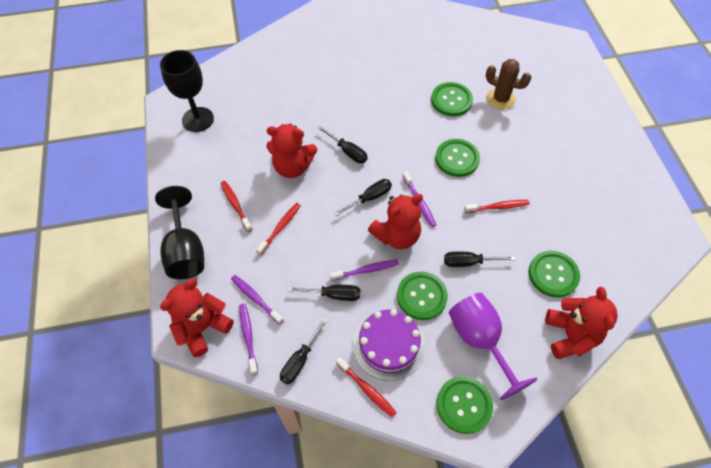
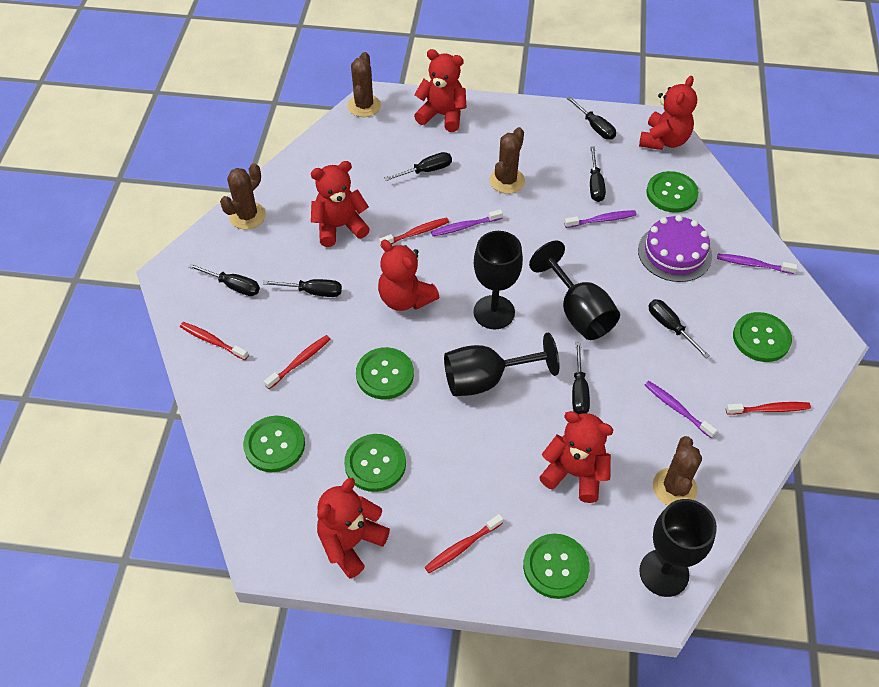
black goblet: 2 -> 4
black screwdriver: 5 -> 7
brown cactus: 1 -> 4
green button: 5 -> 6
purple goblet: 1 -> 0
red teddy bear: 4 -> 6
red toothbrush: 4 -> 5

